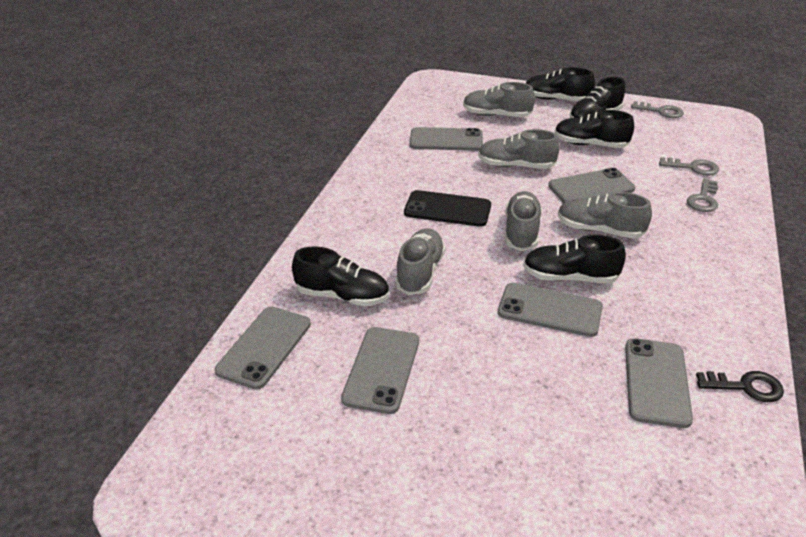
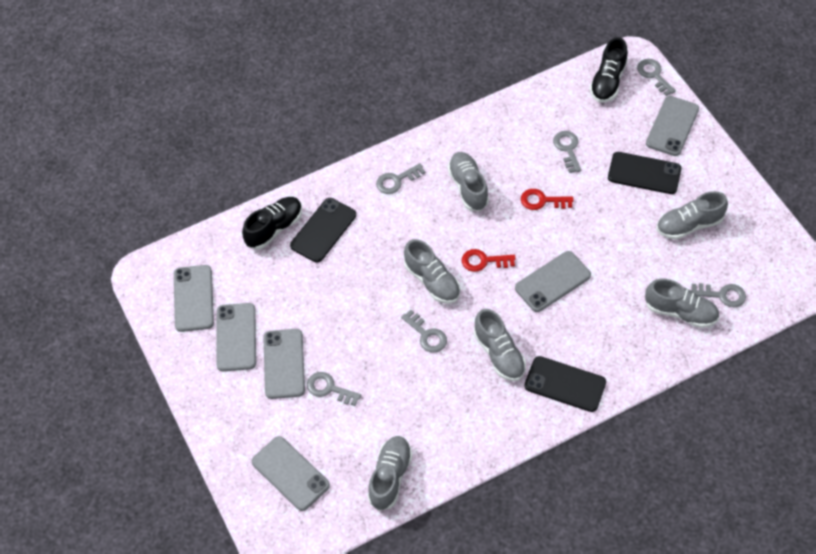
black key: 1 -> 0
black phone: 1 -> 3
black shoe: 5 -> 2
grey key: 3 -> 6
grey shoe: 5 -> 6
red key: 0 -> 2

